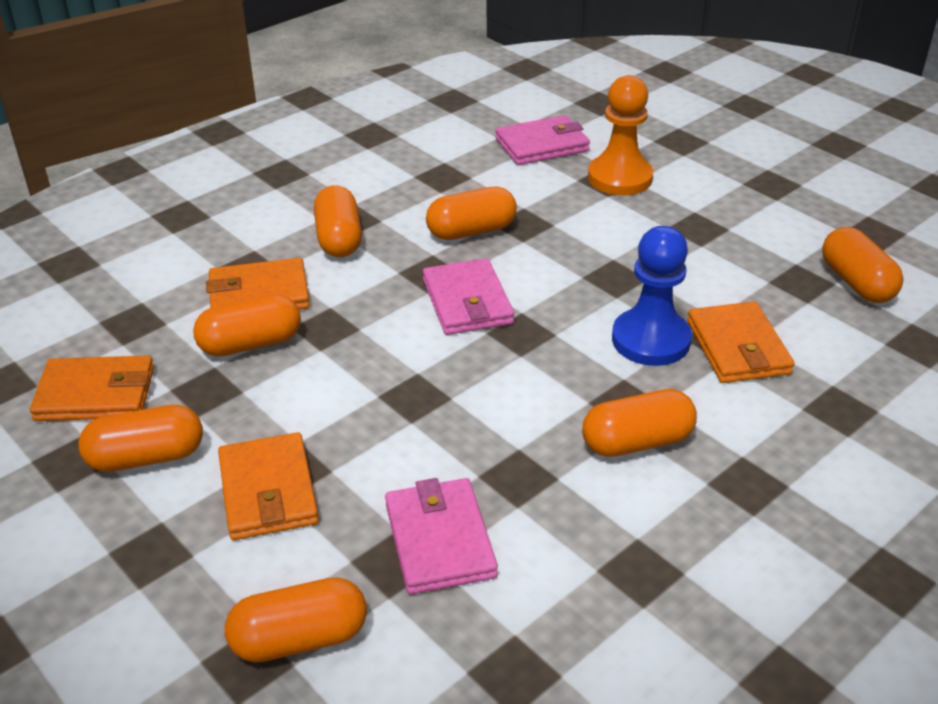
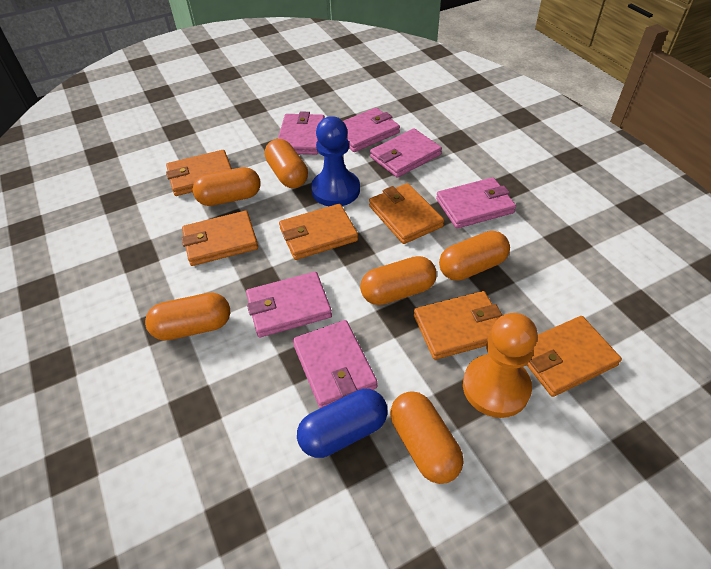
blue capsule: 0 -> 1
orange capsule: 7 -> 6
orange wallet: 4 -> 6
pink wallet: 3 -> 6

